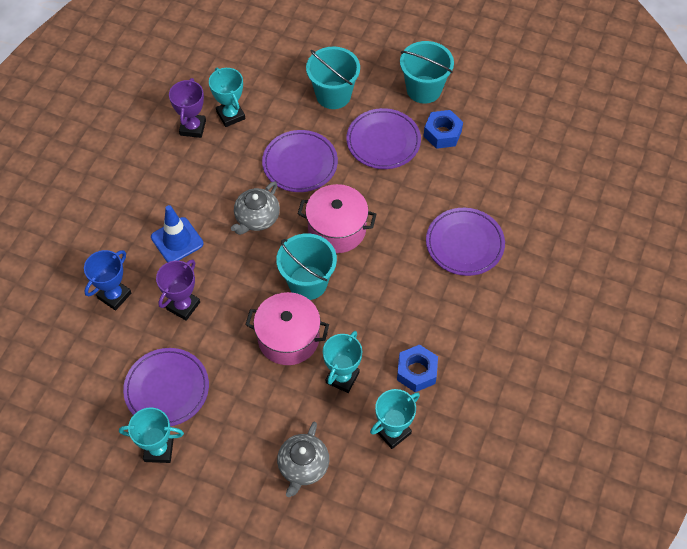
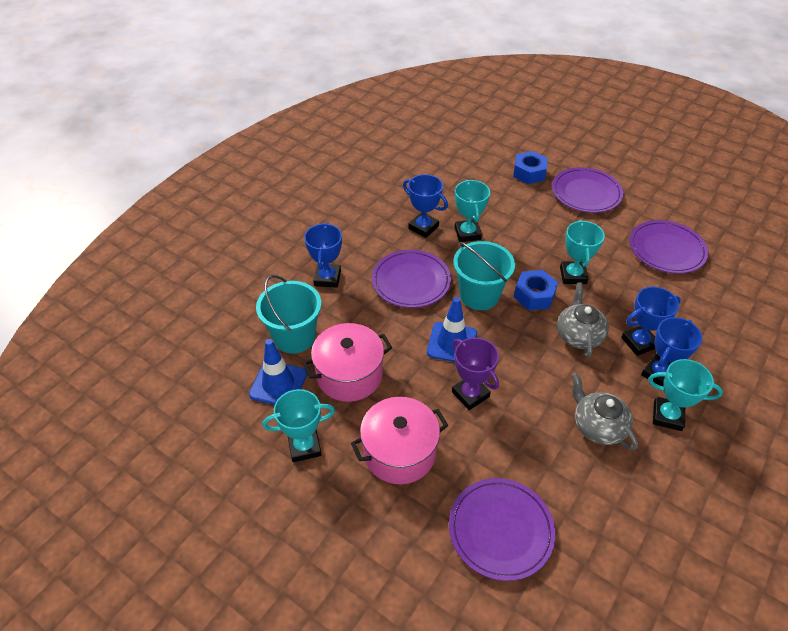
blue traffic cone: 1 -> 2
blue trophy: 1 -> 4
purple trophy: 2 -> 1
turquoise bucket: 3 -> 2

